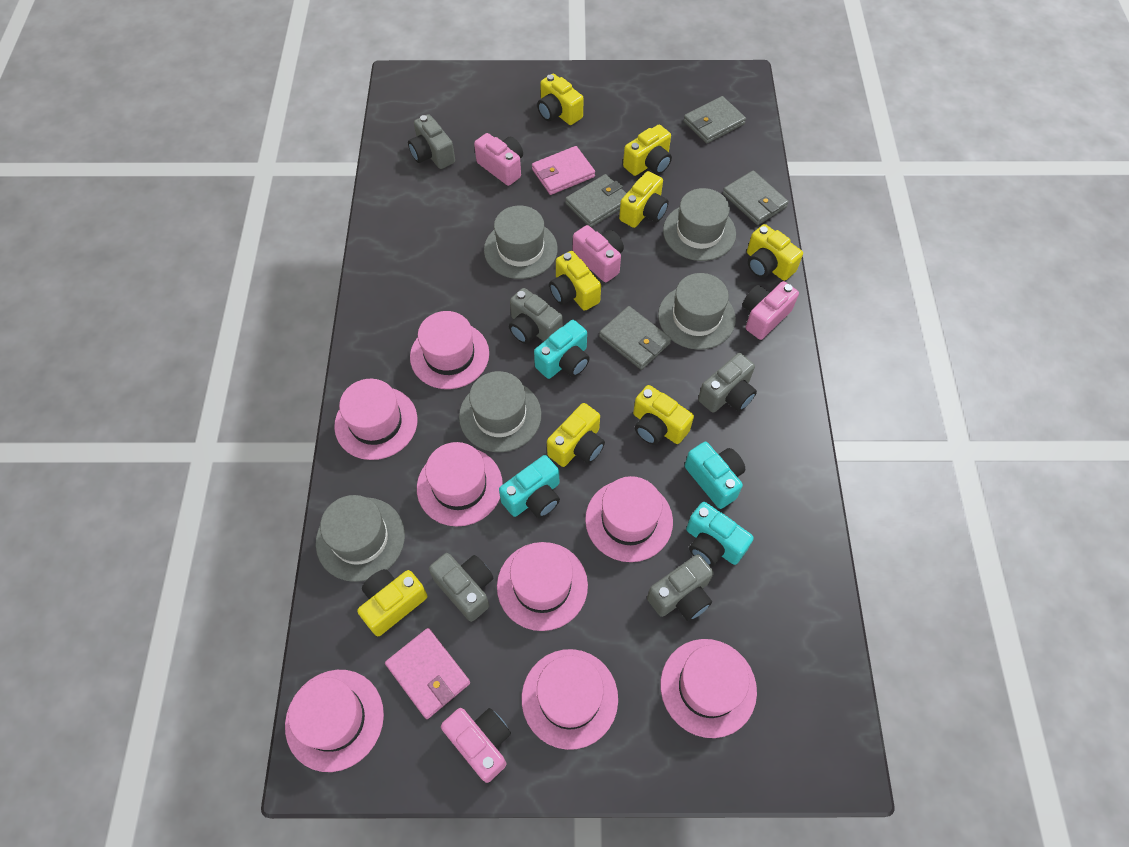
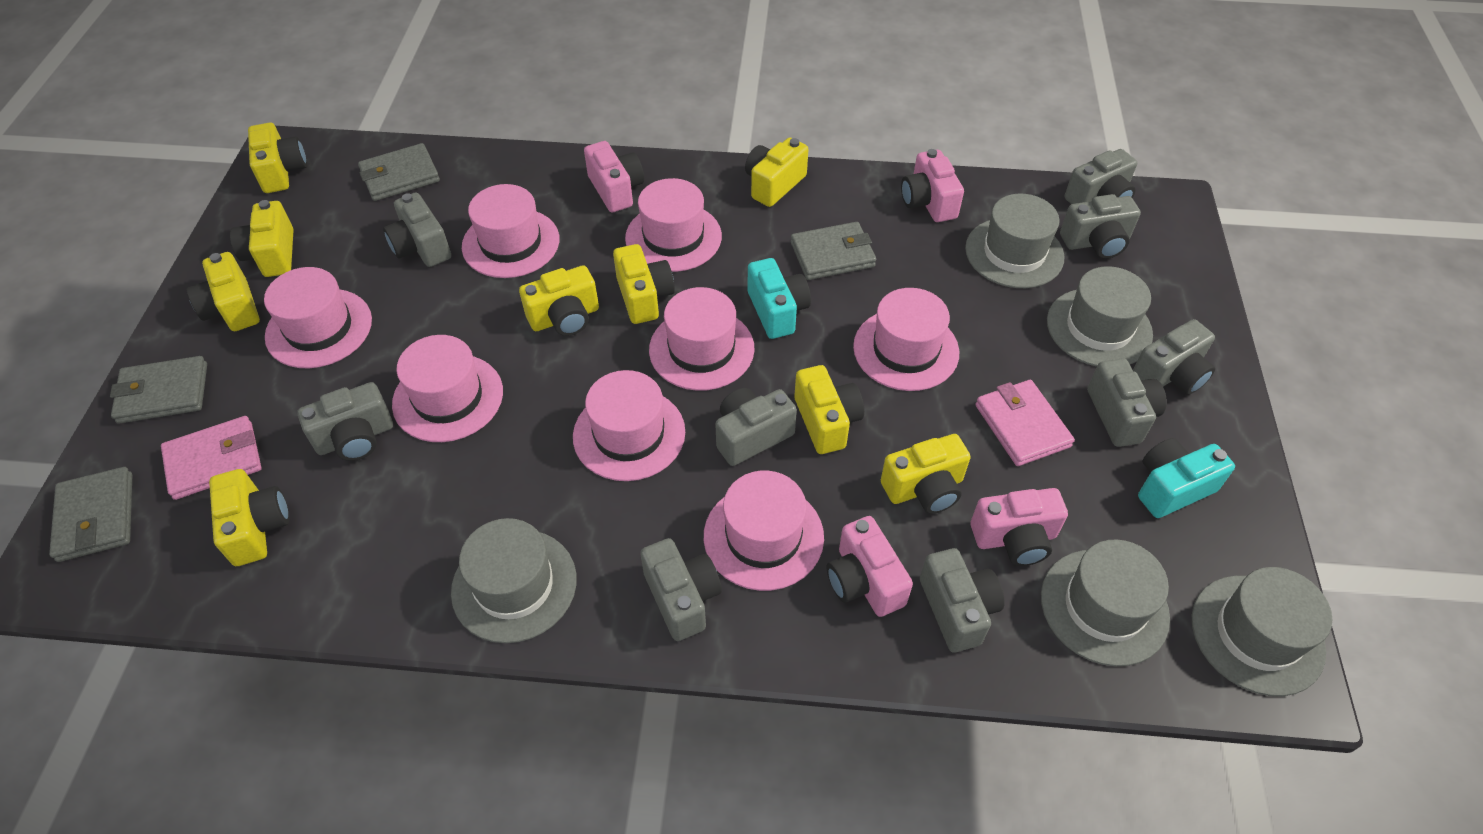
grey camera: 5 -> 9
turquoise camera: 4 -> 2
yellow camera: 8 -> 9

